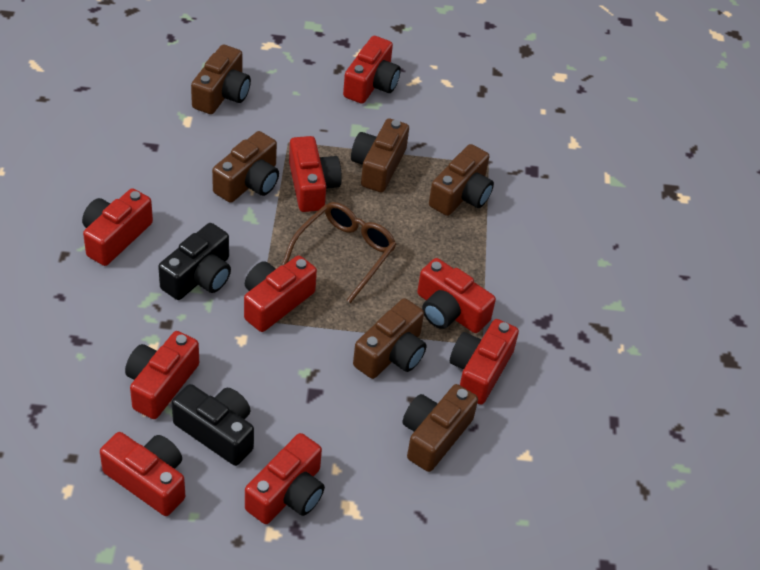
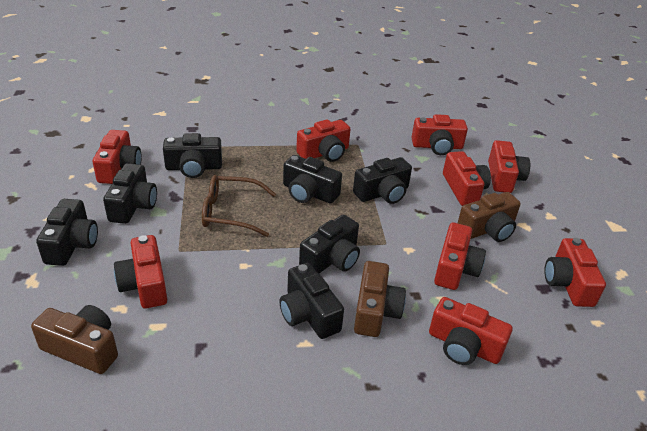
black camera: 2 -> 7
brown camera: 6 -> 3

